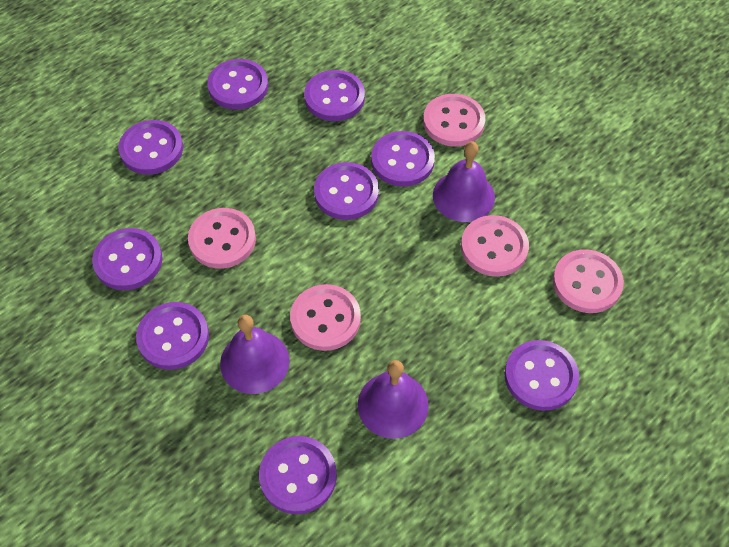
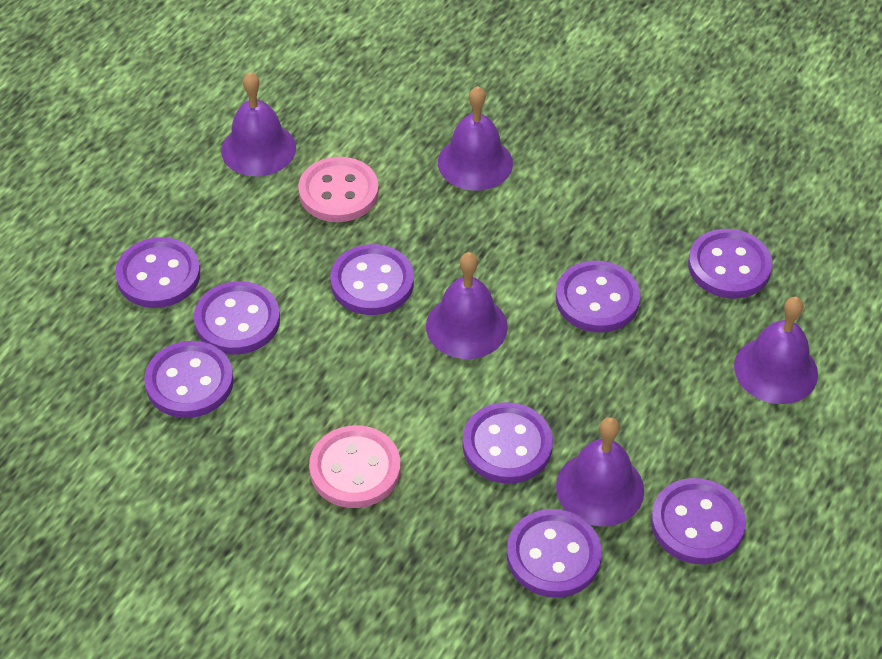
pink button: 5 -> 2
purple bell: 3 -> 5

